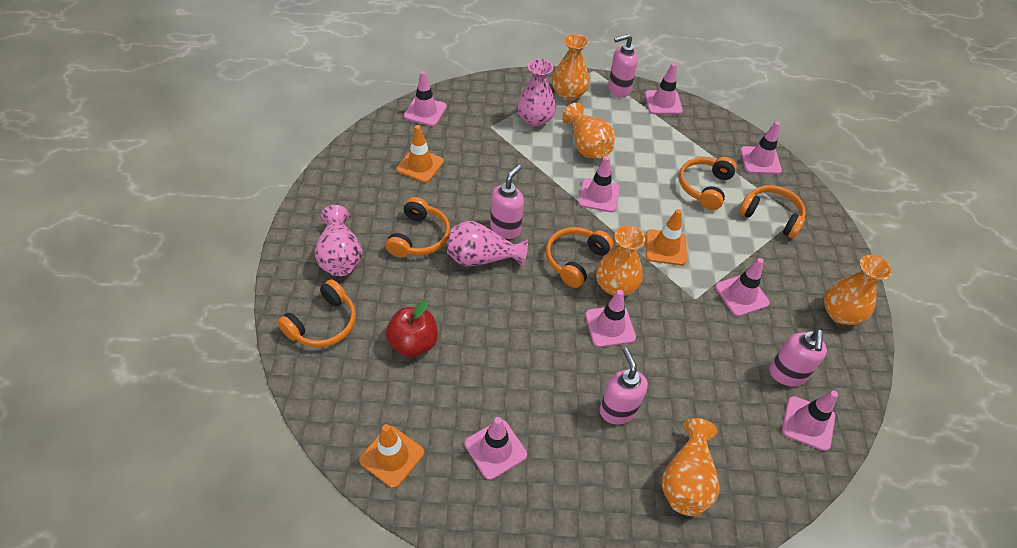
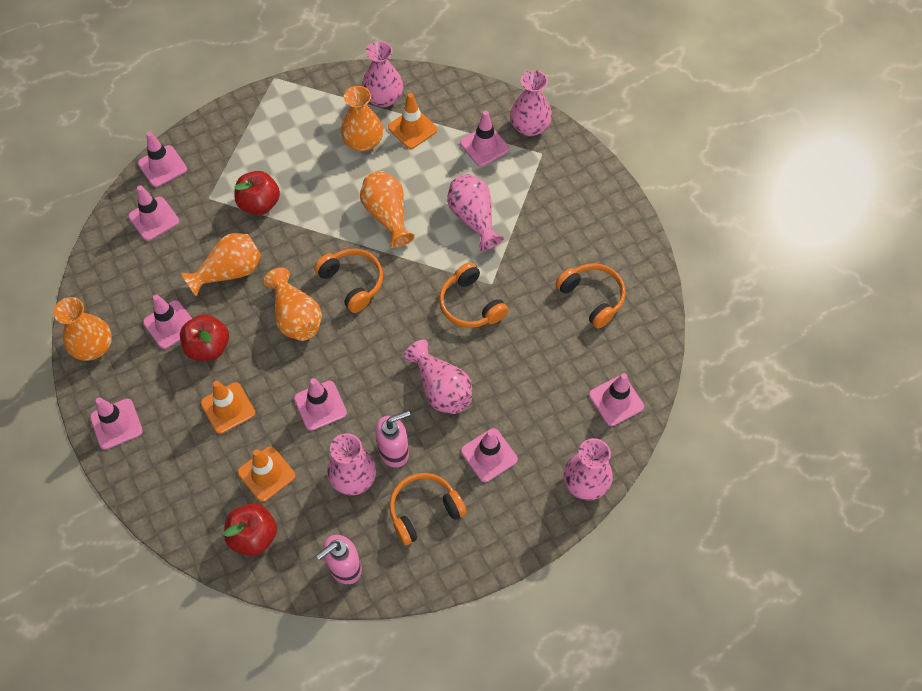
orange headphones: 5 -> 4
pink soap dispenser: 4 -> 2
pink vase: 3 -> 6
red apple: 1 -> 3

